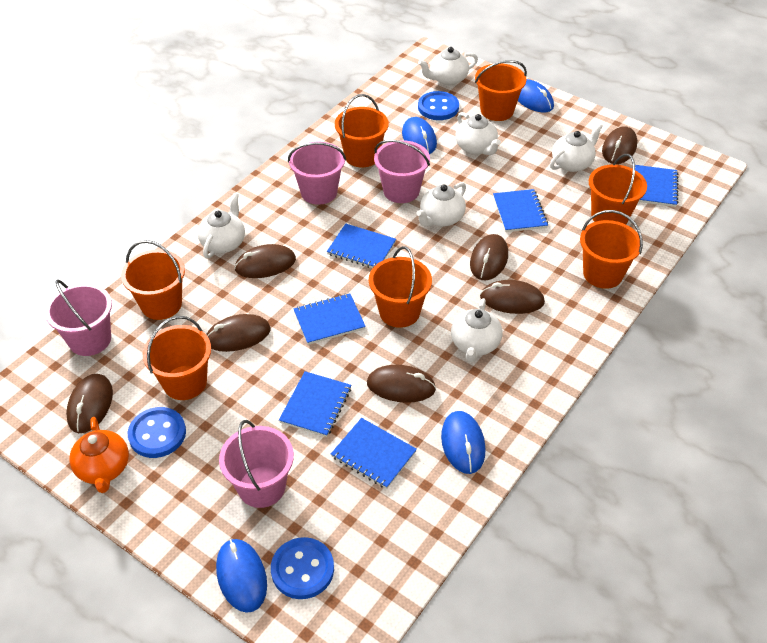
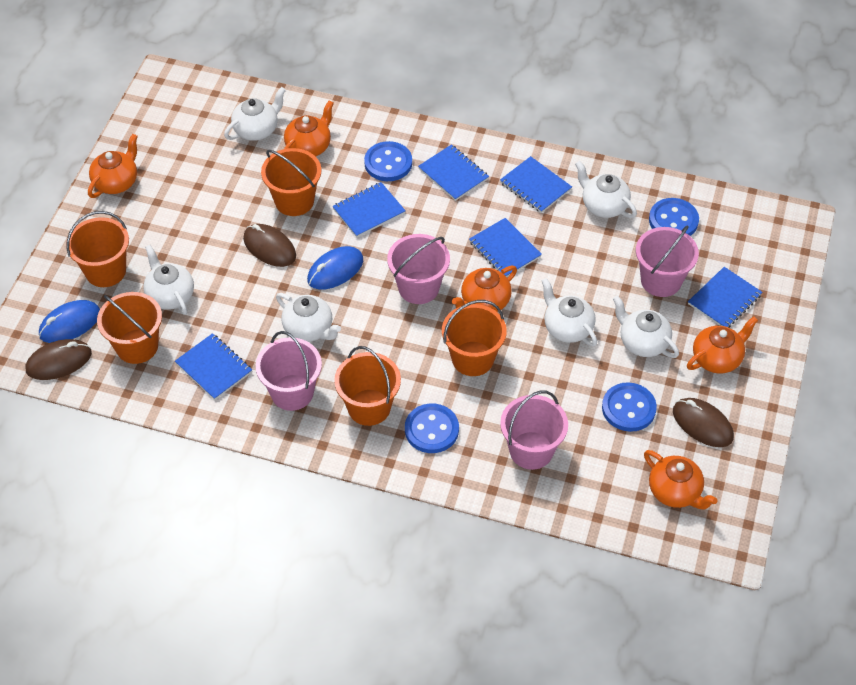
blue button: 3 -> 4
blue mouse: 4 -> 2
brown mouse: 7 -> 3
orange bucket: 7 -> 5
orange teapot: 1 -> 5

